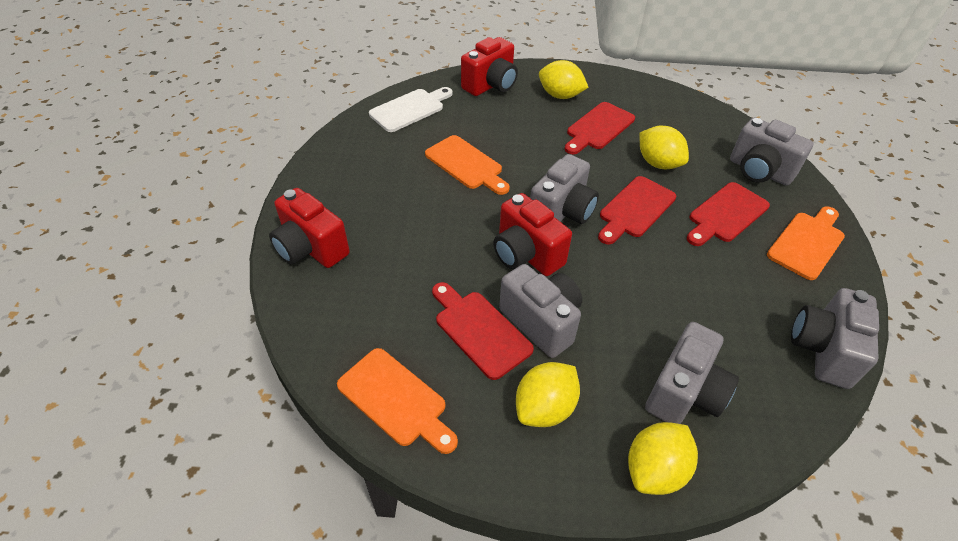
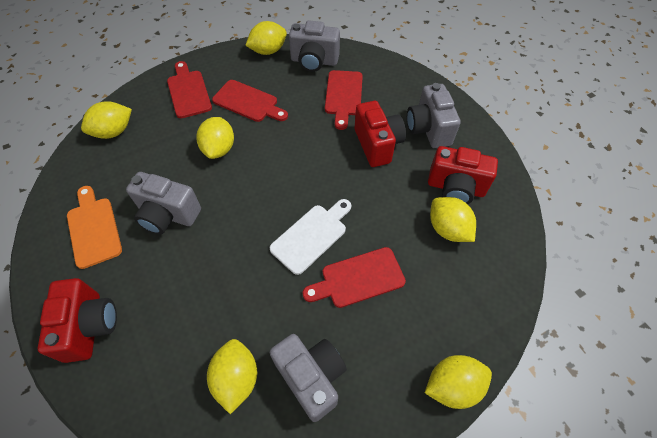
grey camera: 5 -> 4
orange cutting board: 3 -> 1
yellow lemon: 4 -> 6

